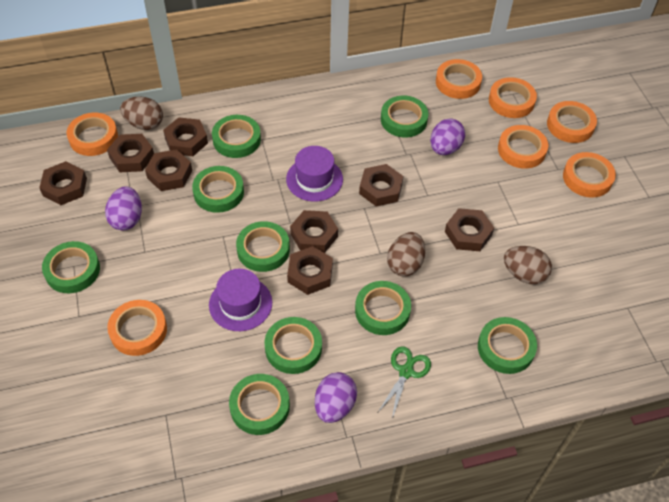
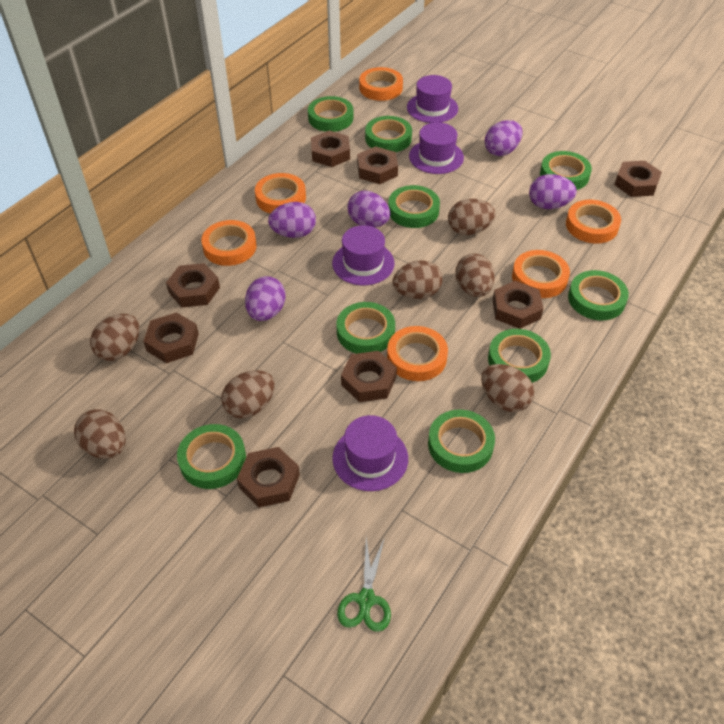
brown egg: 3 -> 7
orange tape: 7 -> 6
purple egg: 3 -> 5
purple hat: 2 -> 4

